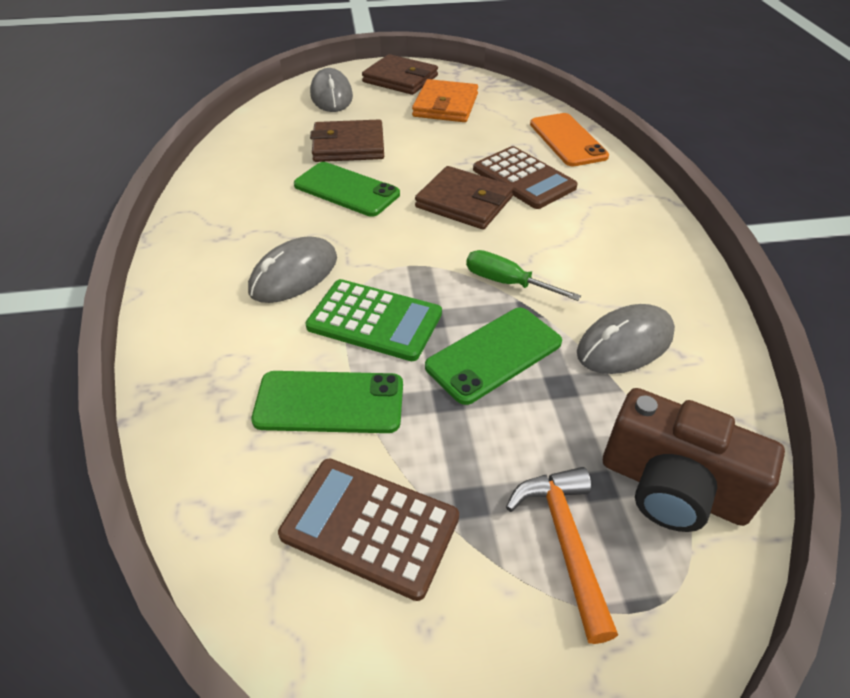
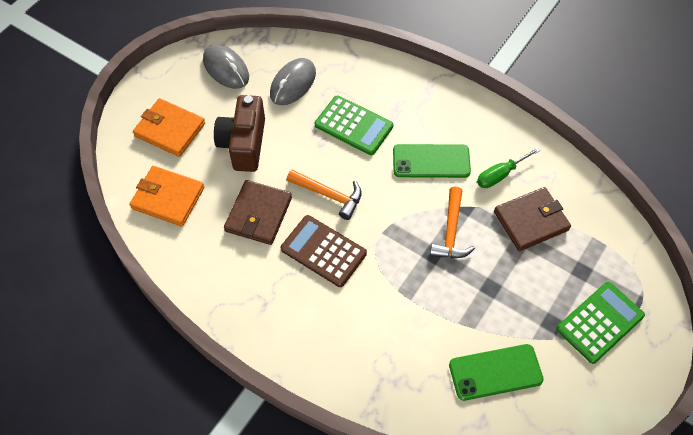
brown calculator: 2 -> 1
brown wallet: 3 -> 2
green calculator: 1 -> 2
green phone: 3 -> 2
grey mouse: 3 -> 2
orange hammer: 1 -> 2
orange phone: 1 -> 0
orange wallet: 1 -> 2

